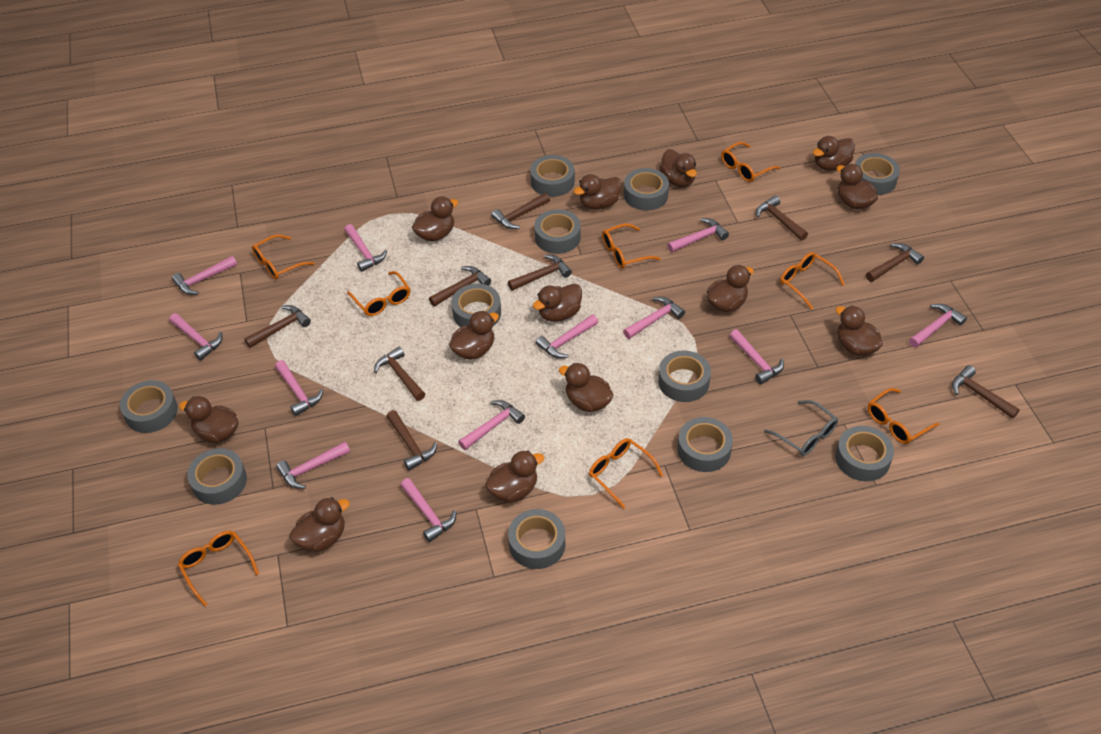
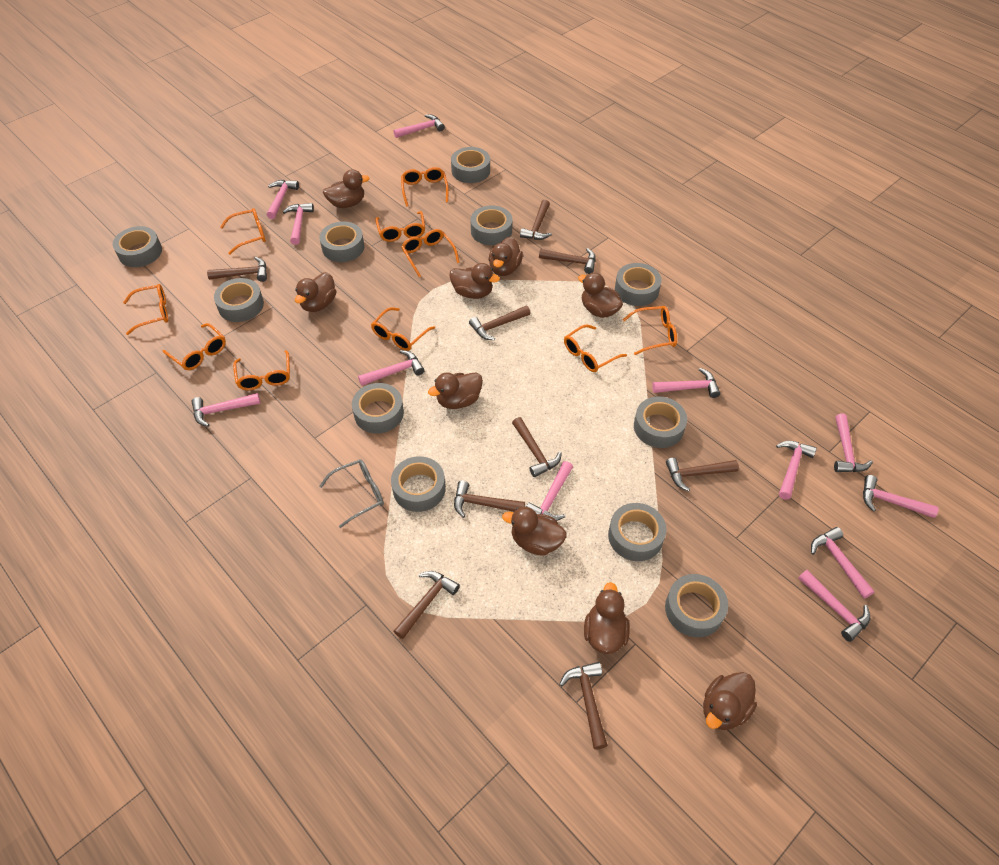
brown duck: 13 -> 9
orange glasses: 8 -> 10

